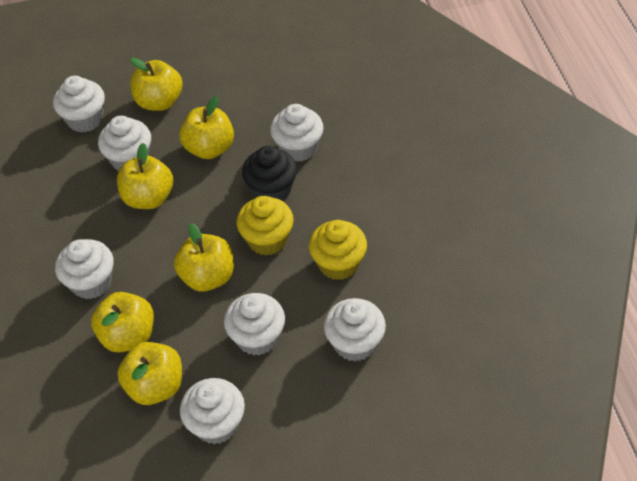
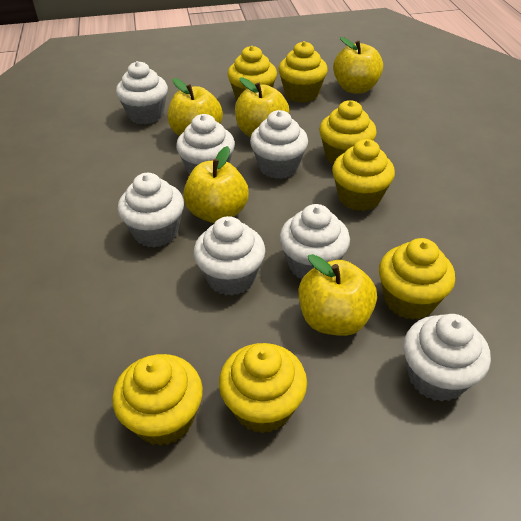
black cupcake: 1 -> 0
yellow apple: 6 -> 5
yellow cupcake: 2 -> 7

